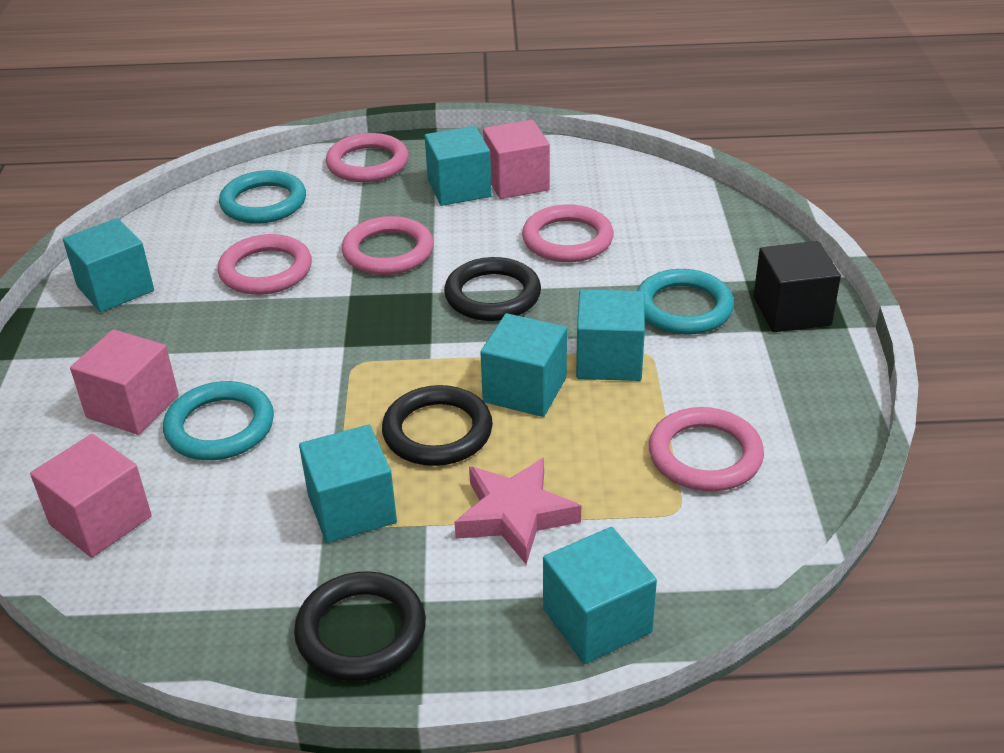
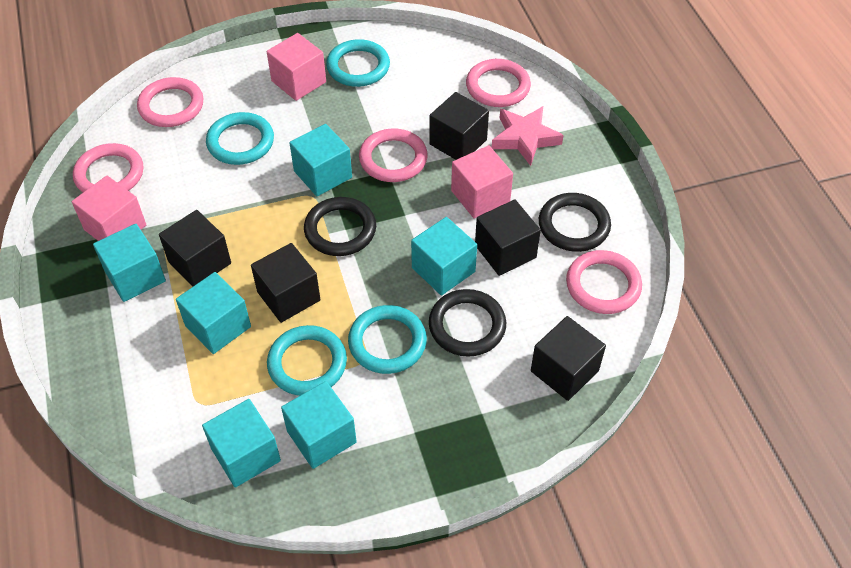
black cube: 1 -> 5
turquoise ring: 3 -> 4

